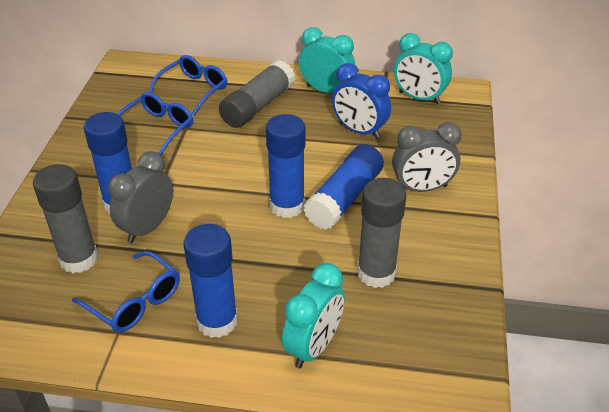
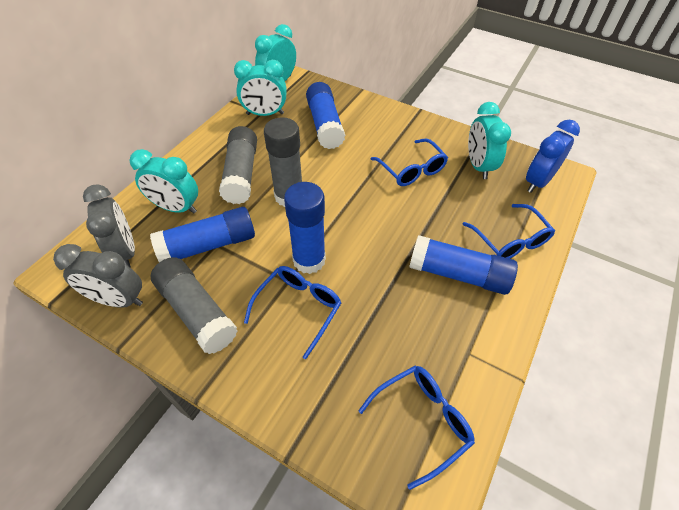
blue glasses: 3 -> 4
turquoise clock: 3 -> 4

